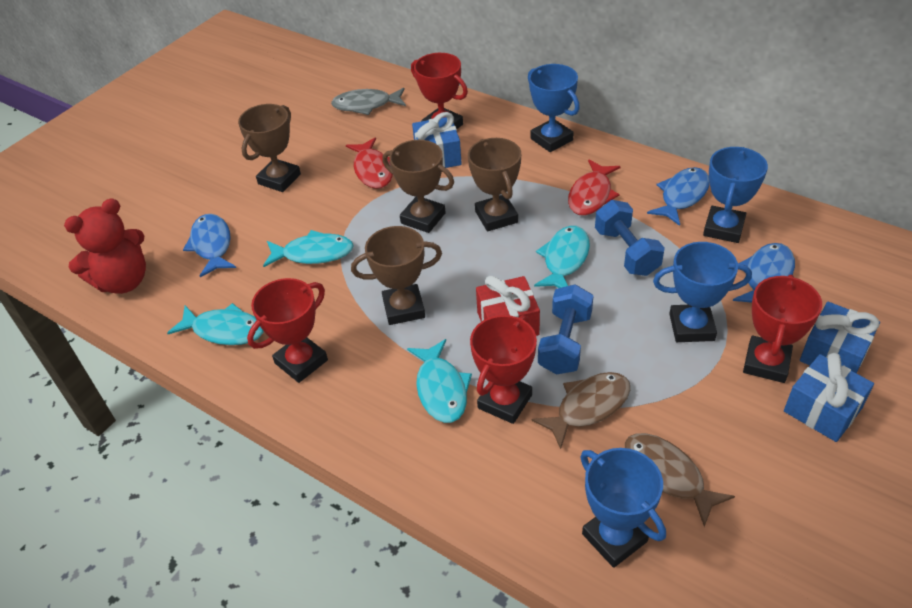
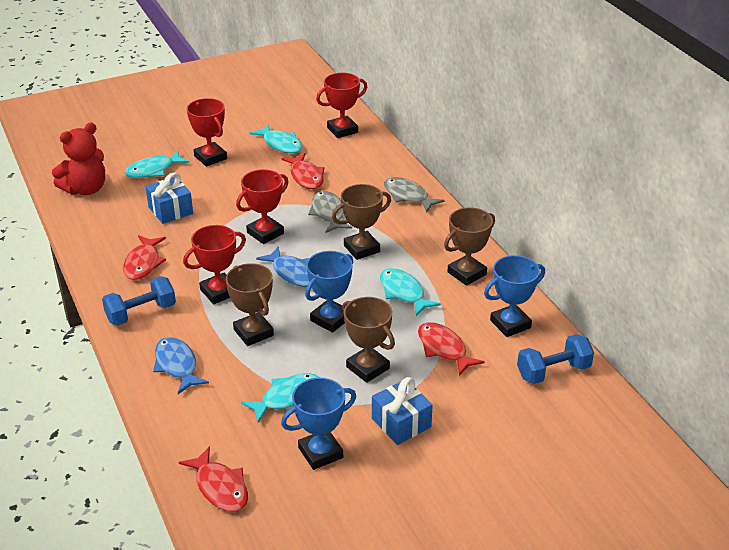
blue fish: 3 -> 2
blue gift: 3 -> 2
blue trophy: 4 -> 3
brown fish: 2 -> 0
grey fish: 1 -> 2
red fish: 2 -> 4
red gift: 1 -> 0

